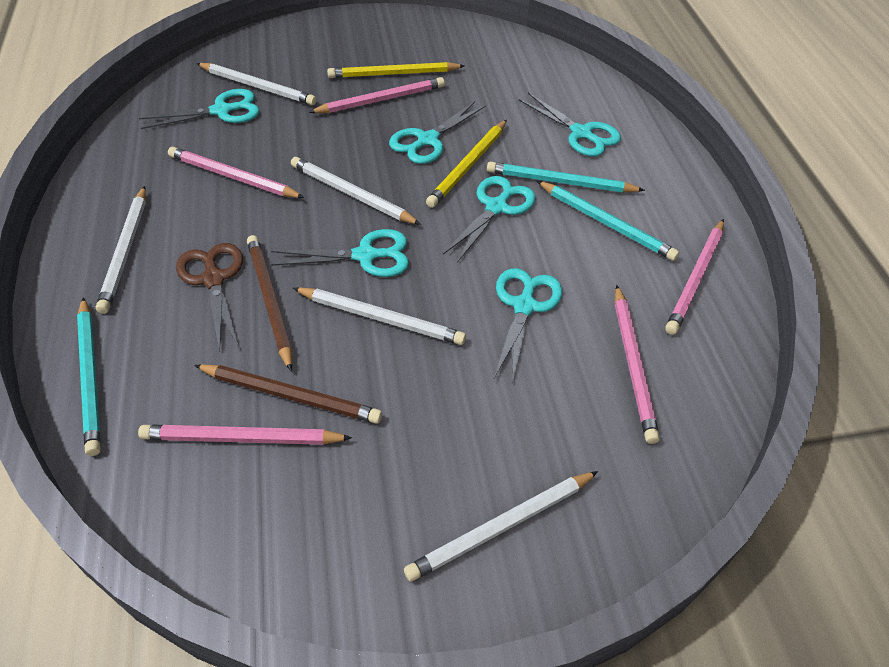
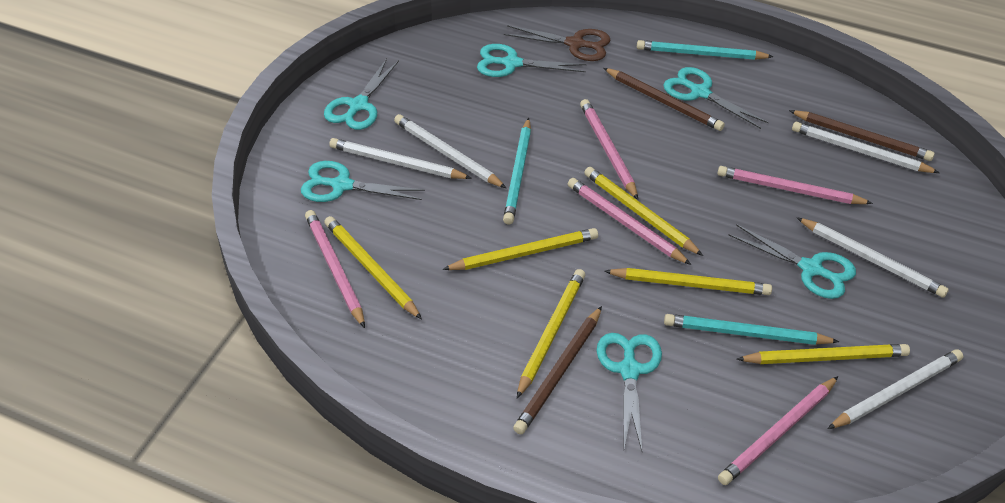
brown pencil: 2 -> 3
yellow pencil: 2 -> 6

